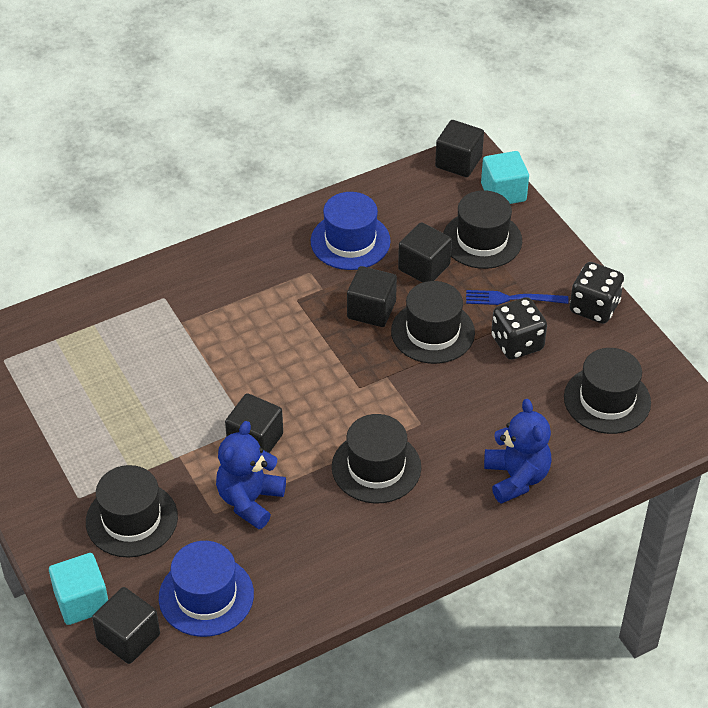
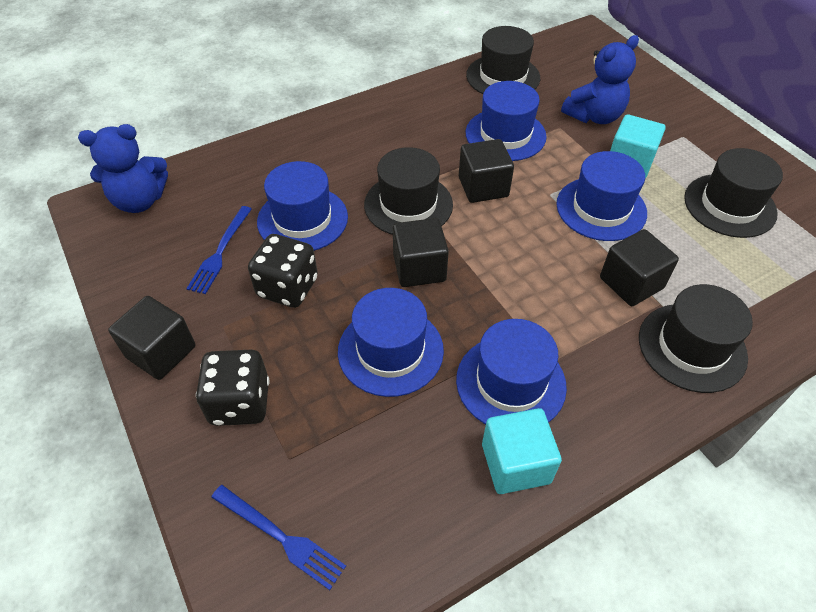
black cube: 5 -> 4
black hat: 5 -> 4
blue fork: 1 -> 2
blue hat: 2 -> 5

